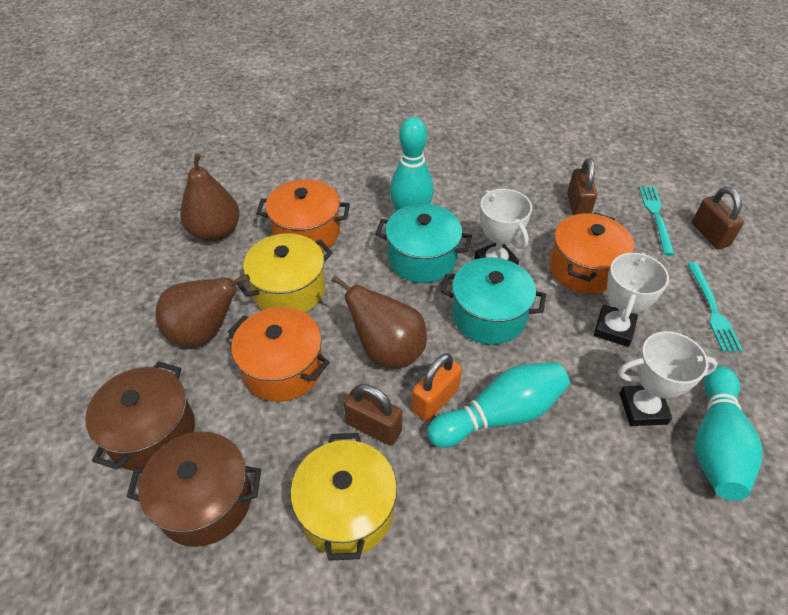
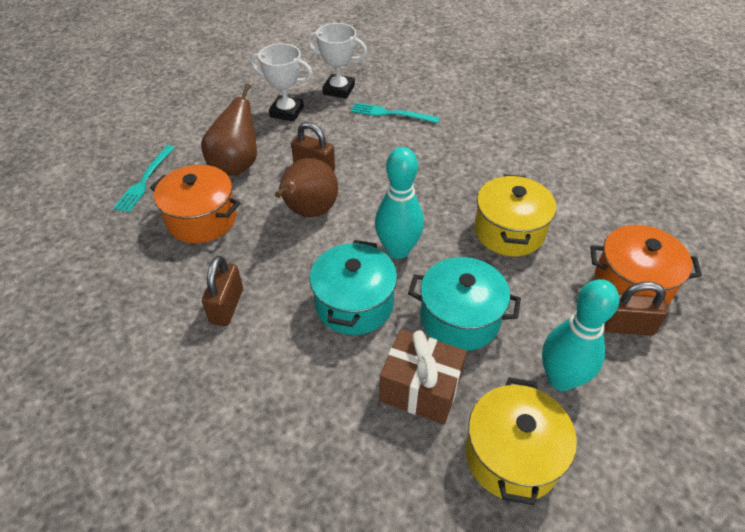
brown gift: 0 -> 1
brown pear: 3 -> 2
brown pot: 2 -> 0
orange padlock: 1 -> 0
orange pot: 3 -> 2
turquoise bowling pin: 3 -> 2
white trophy: 3 -> 2

